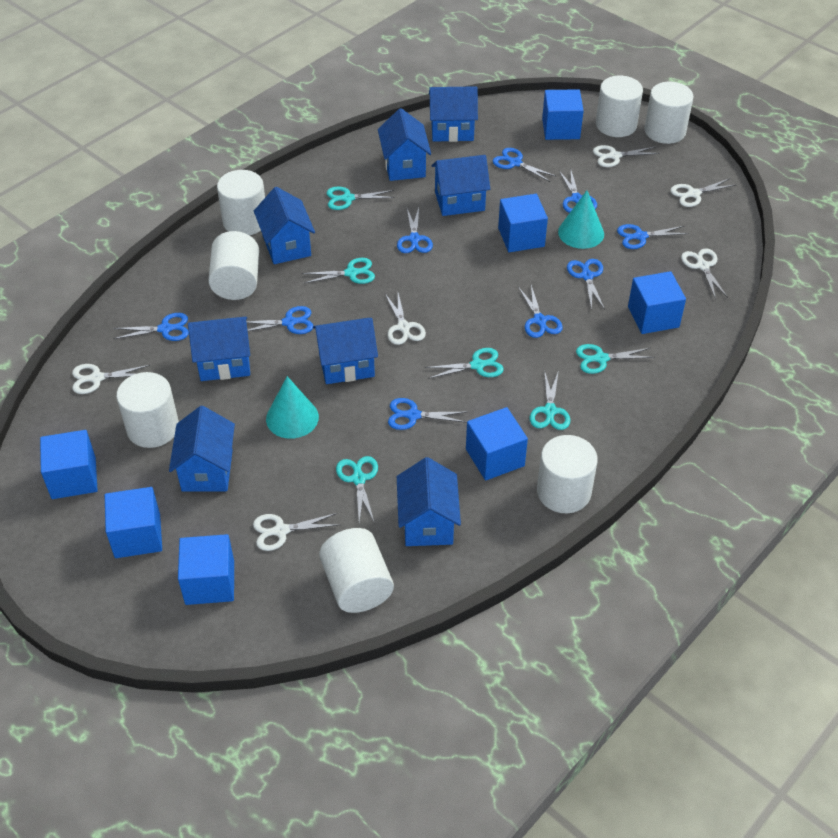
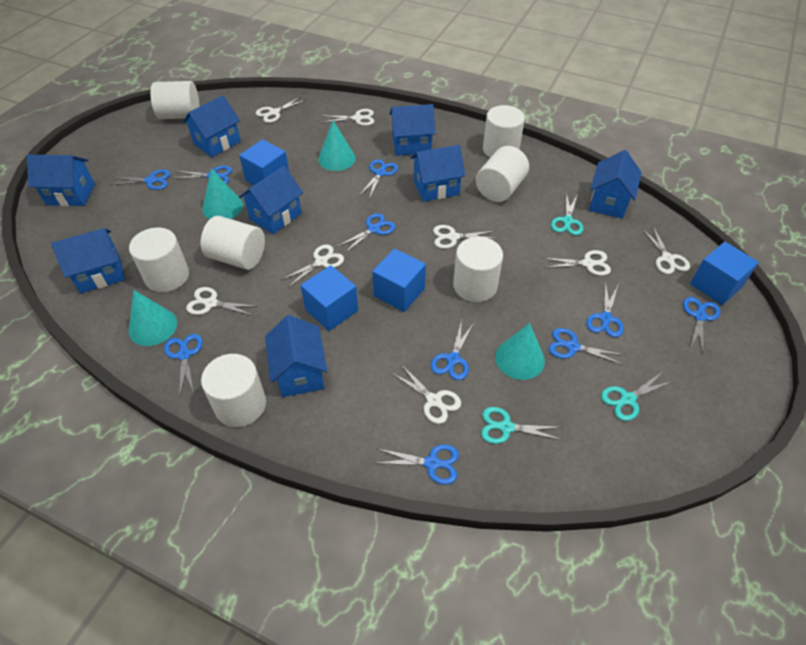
blue cube: 7 -> 4
blue scissors: 9 -> 10
turquoise cone: 2 -> 4
turquoise scissors: 6 -> 3
white scissors: 6 -> 8

